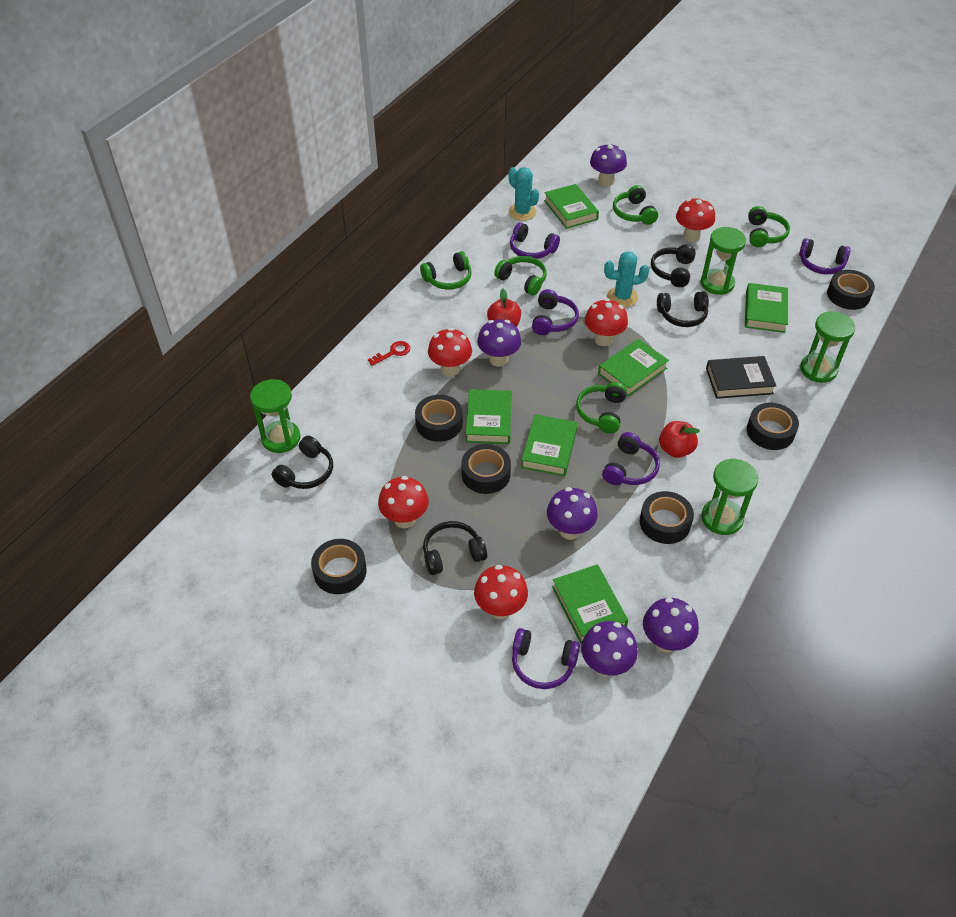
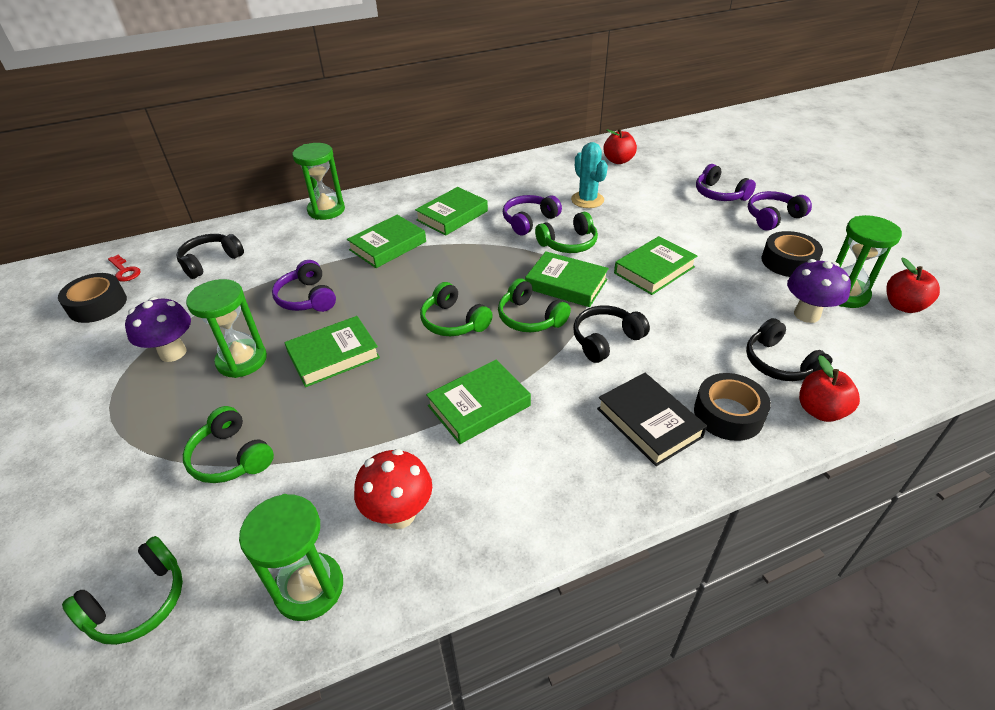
black headphones: 4 -> 3
black tape: 6 -> 3
purple headphones: 5 -> 4
purple mushroom: 5 -> 2
red apple: 2 -> 3
red mushroom: 5 -> 1
turquoise cactus: 2 -> 1

